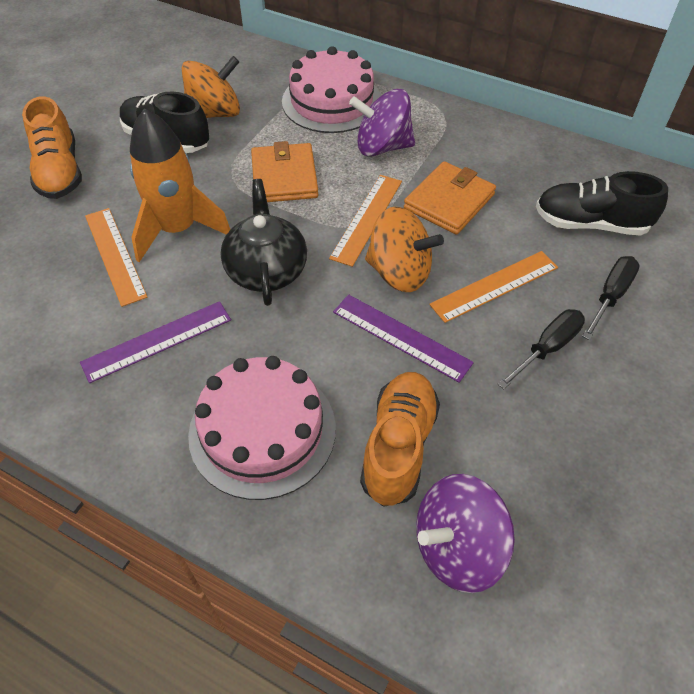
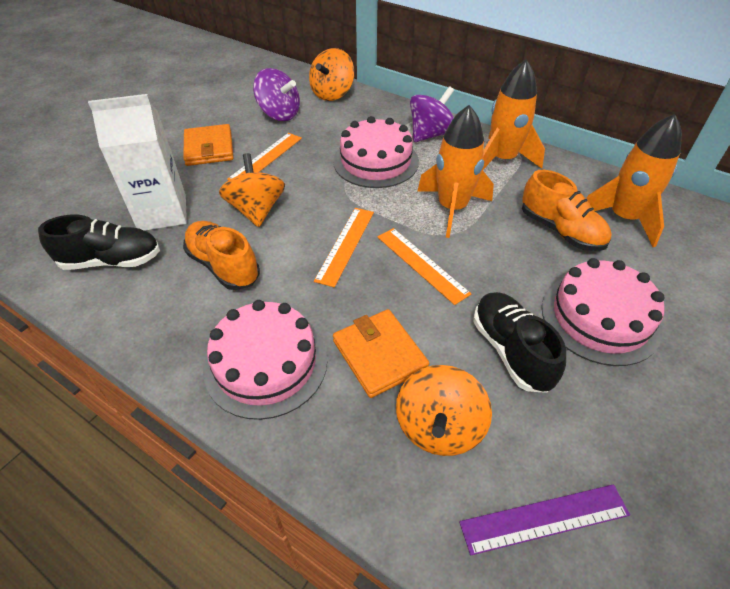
black screwdriver: 2 -> 0
black teapot: 1 -> 0
orange rocket: 1 -> 3
orange spinning top: 2 -> 3
pink cake: 2 -> 3
purple ruler: 2 -> 1
white carton: 0 -> 1

